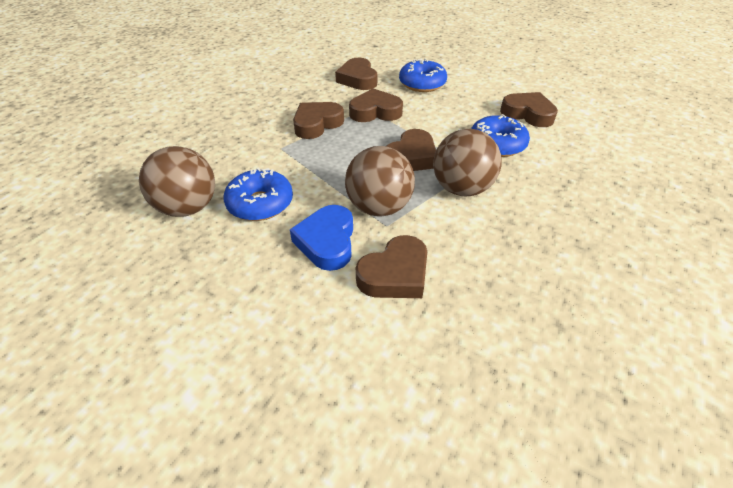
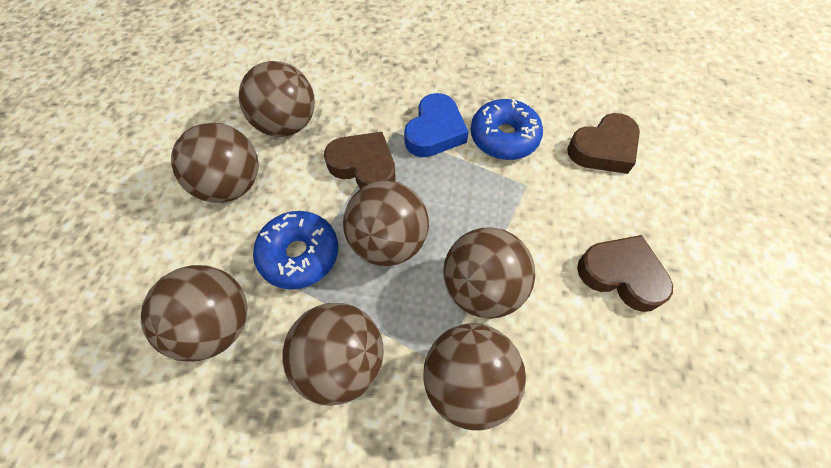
blue donut: 3 -> 2
brown ball: 3 -> 7
brown heart: 6 -> 3

